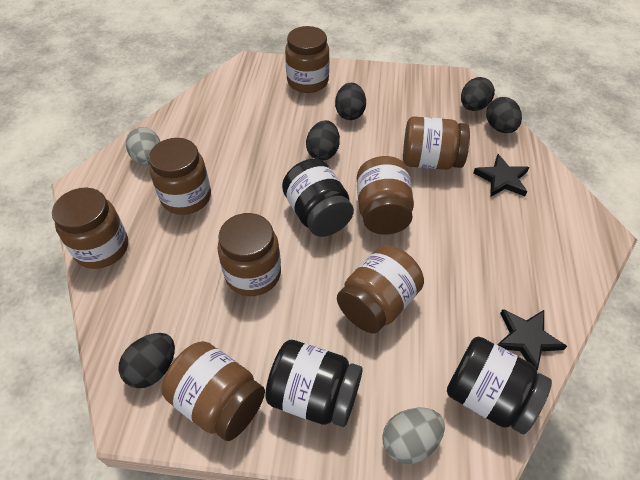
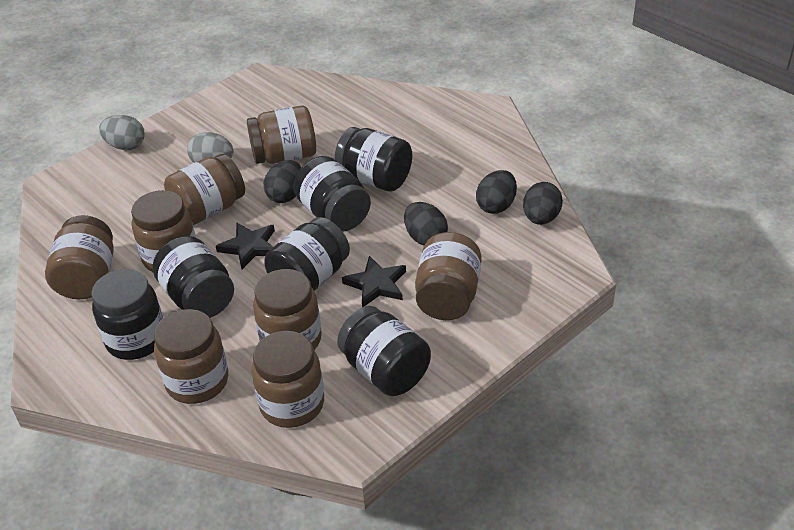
black egg: 5 -> 4
black jar: 3 -> 6

